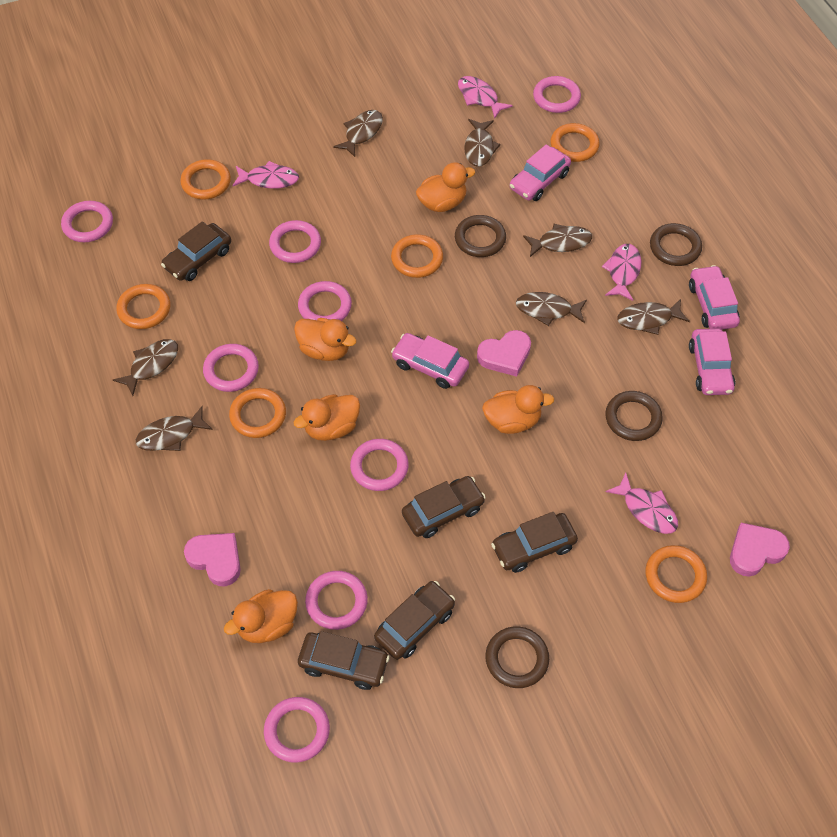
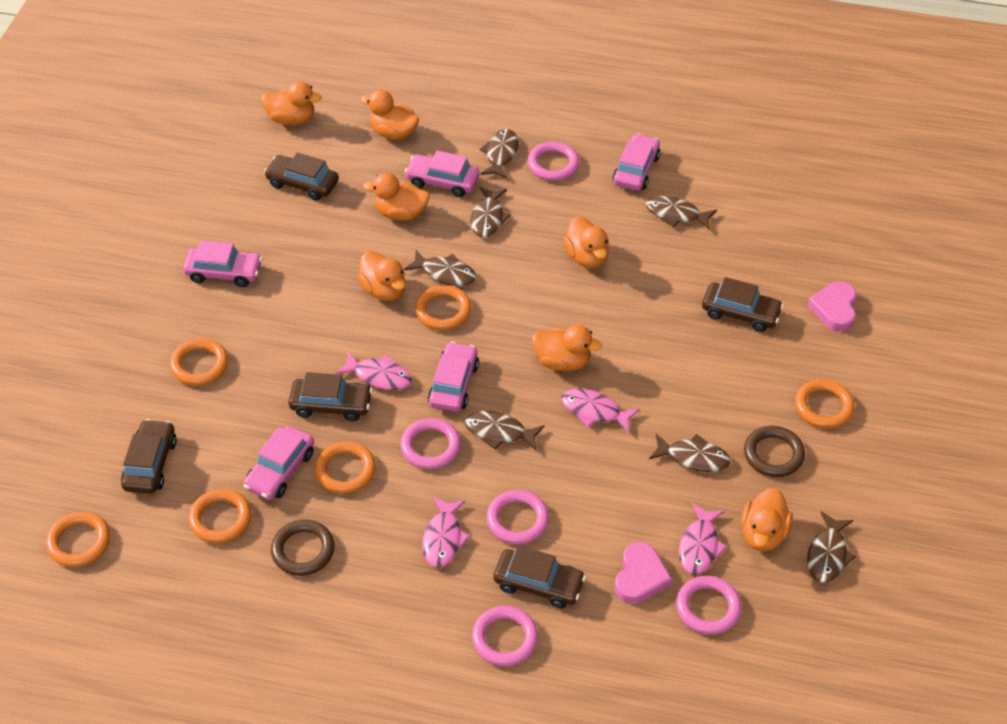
brown ring: 4 -> 2
orange duck: 5 -> 7
pink car: 4 -> 5
pink heart: 3 -> 2
pink ring: 8 -> 5

